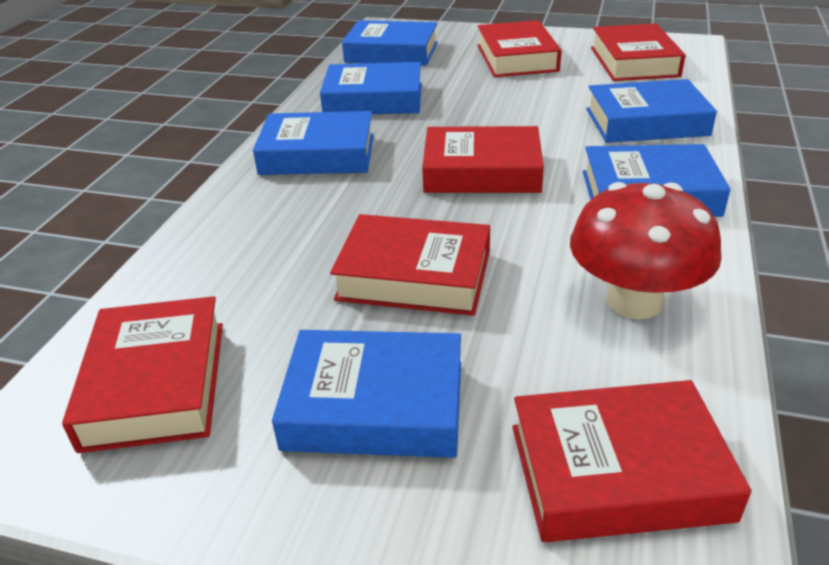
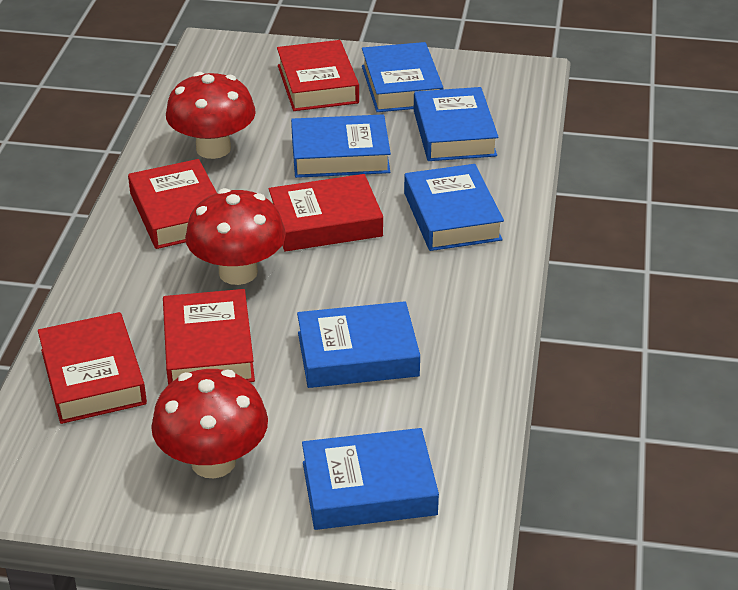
red book: 6 -> 5
red mushroom: 1 -> 3

